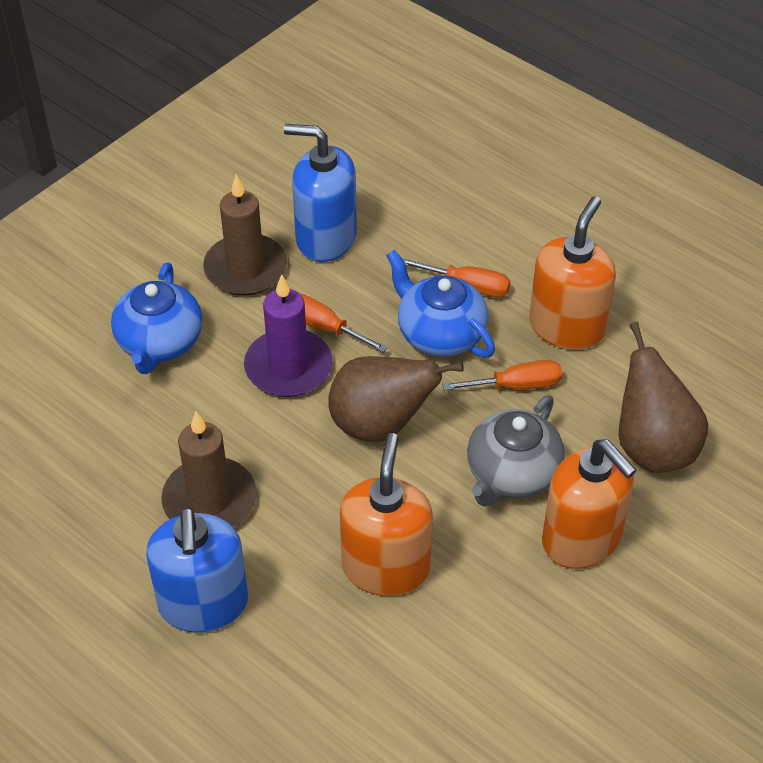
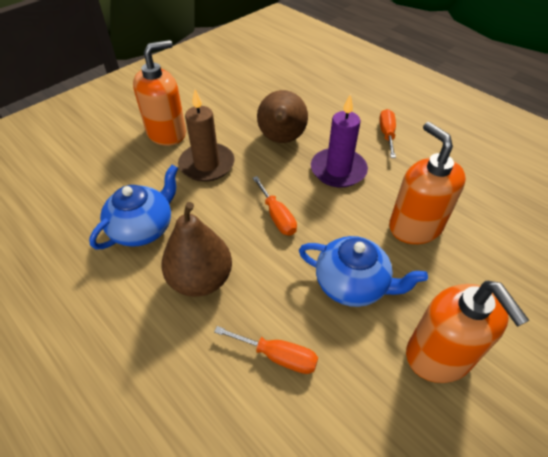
blue soap dispenser: 2 -> 0
brown candle: 2 -> 1
grey teapot: 1 -> 0

